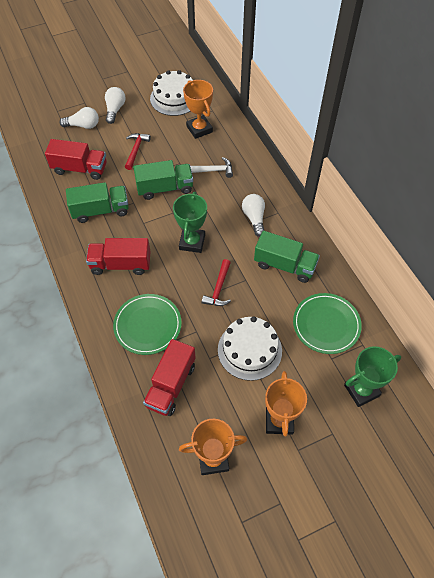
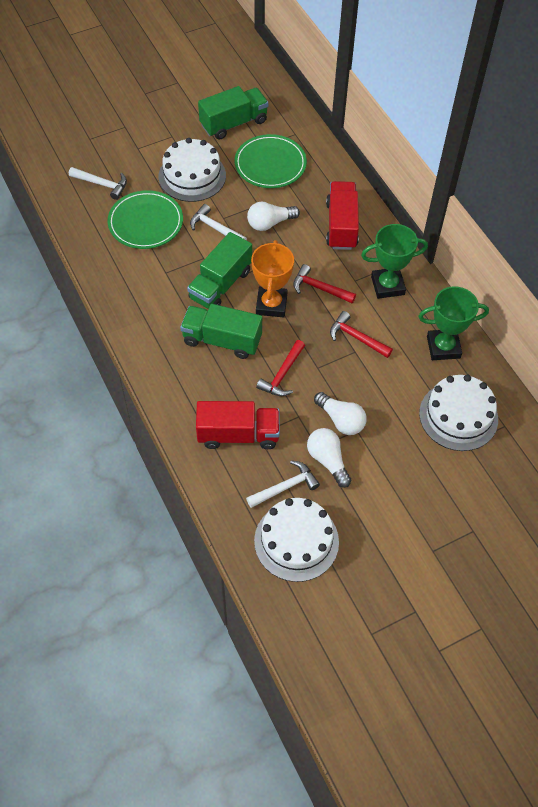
orange trophy: 3 -> 1
red hammer: 2 -> 3
red truck: 3 -> 2
white cake: 2 -> 3
white hammer: 1 -> 3

